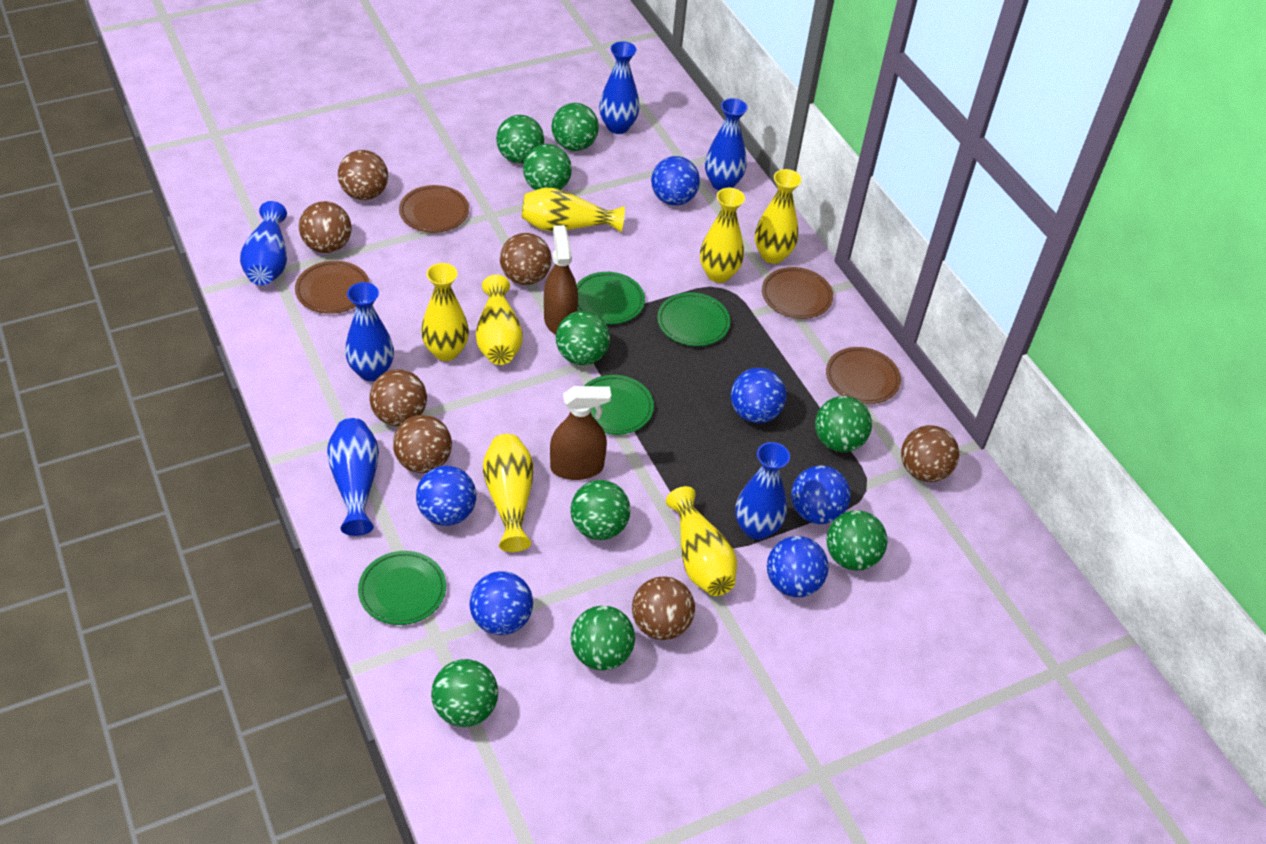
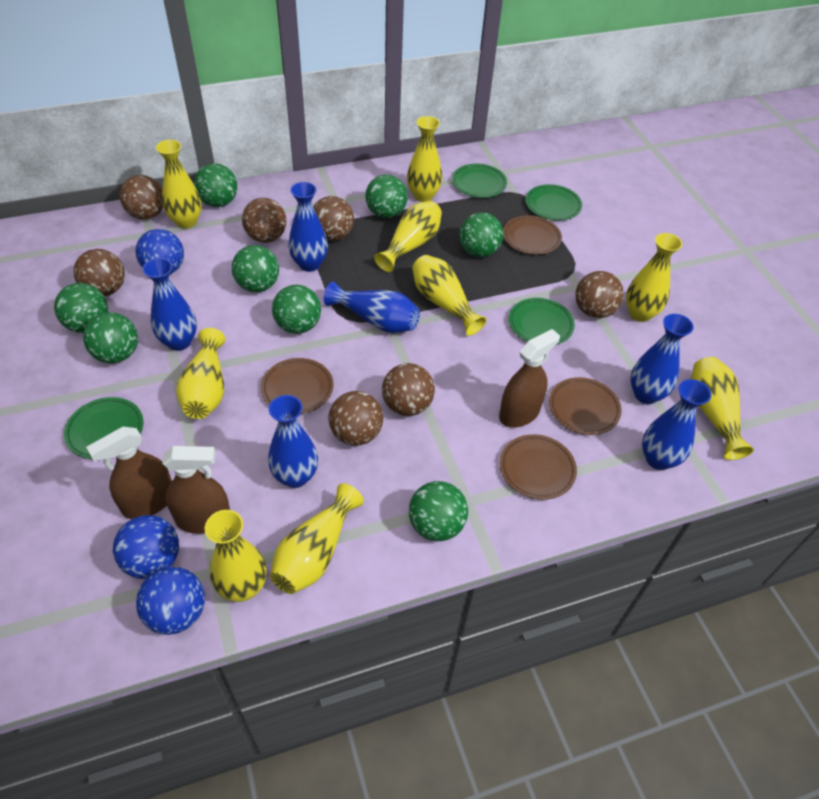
blue ball: 6 -> 3
brown spray bottle: 2 -> 3
green ball: 9 -> 8
yellow vase: 7 -> 9

